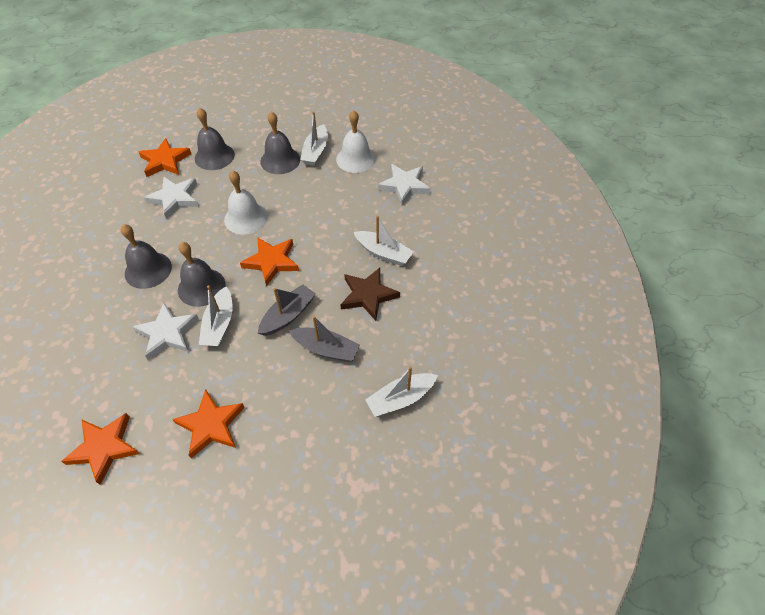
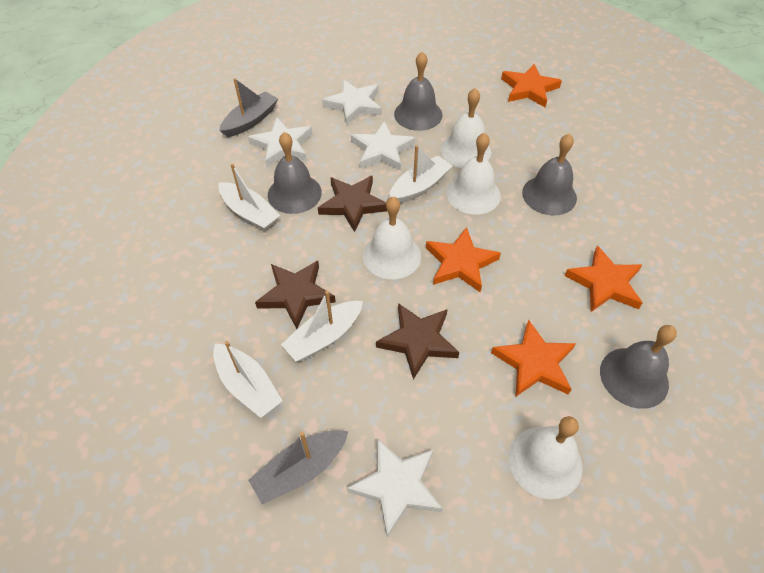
brown star: 1 -> 3
white bell: 2 -> 4
white star: 3 -> 4

